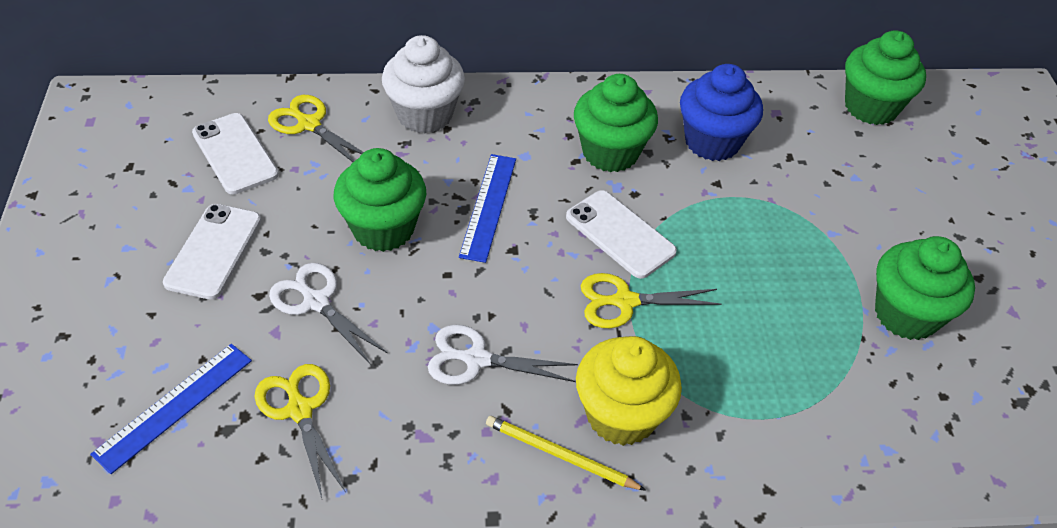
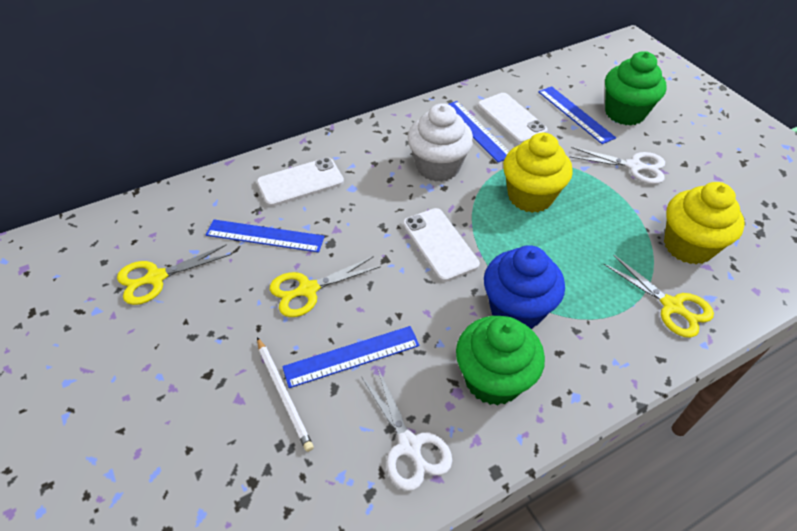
blue ruler: 2 -> 4
green cupcake: 4 -> 2
white pencil: 0 -> 1
yellow cupcake: 1 -> 2
yellow pencil: 1 -> 0

